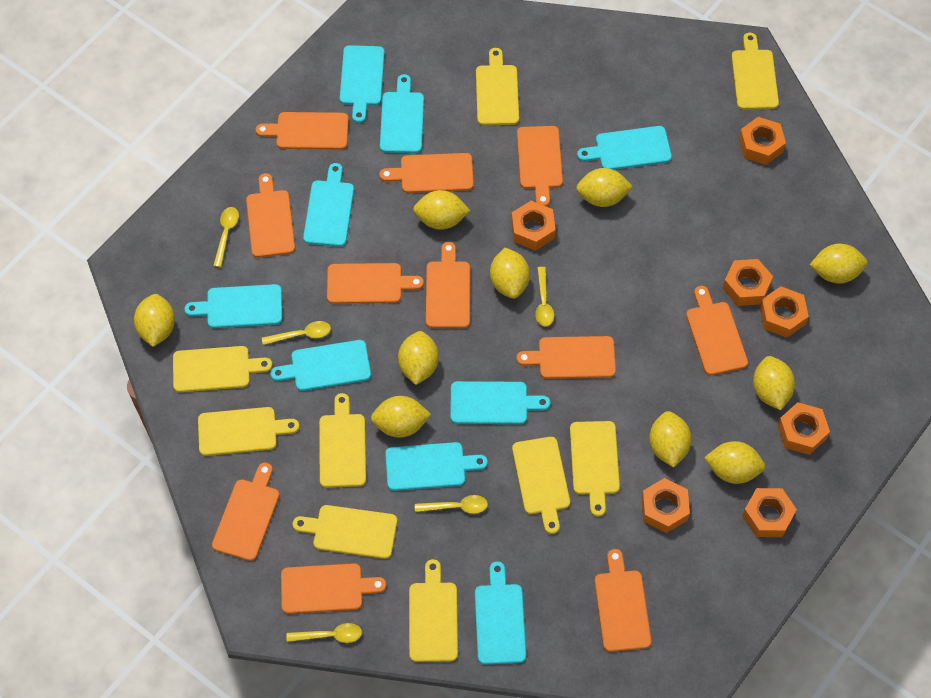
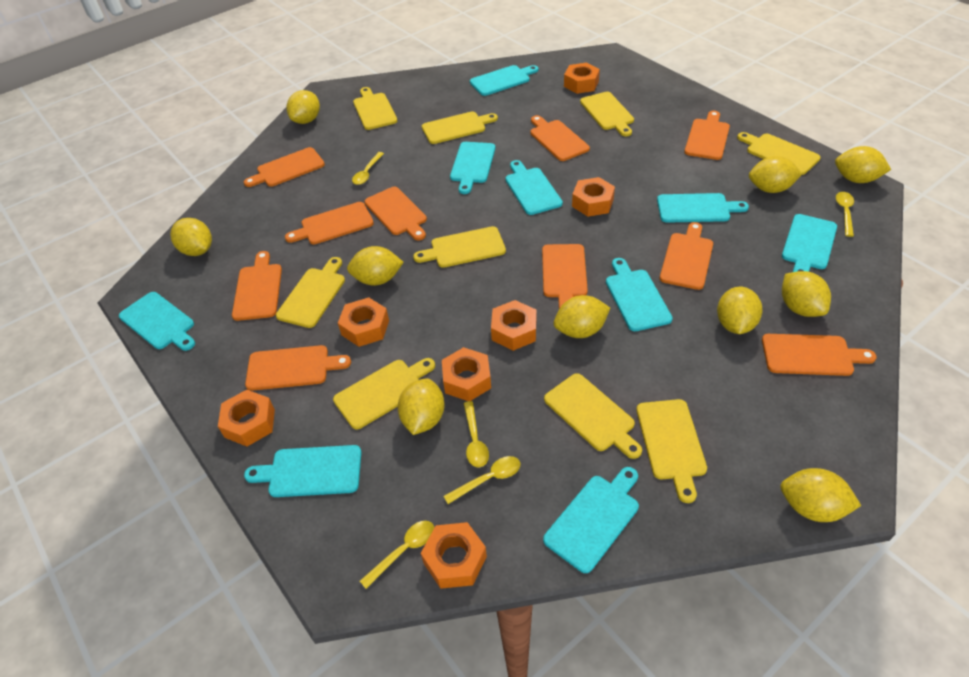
orange cutting board: 11 -> 10

